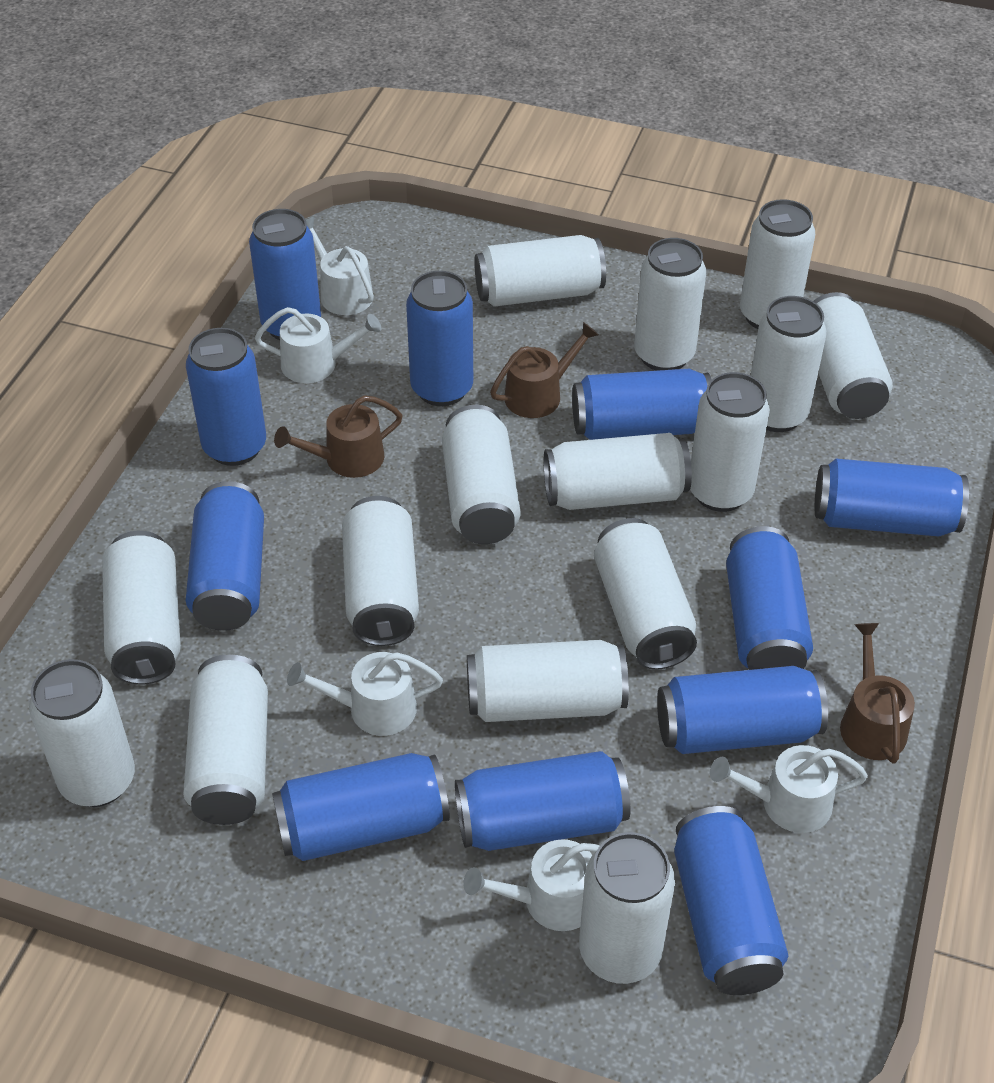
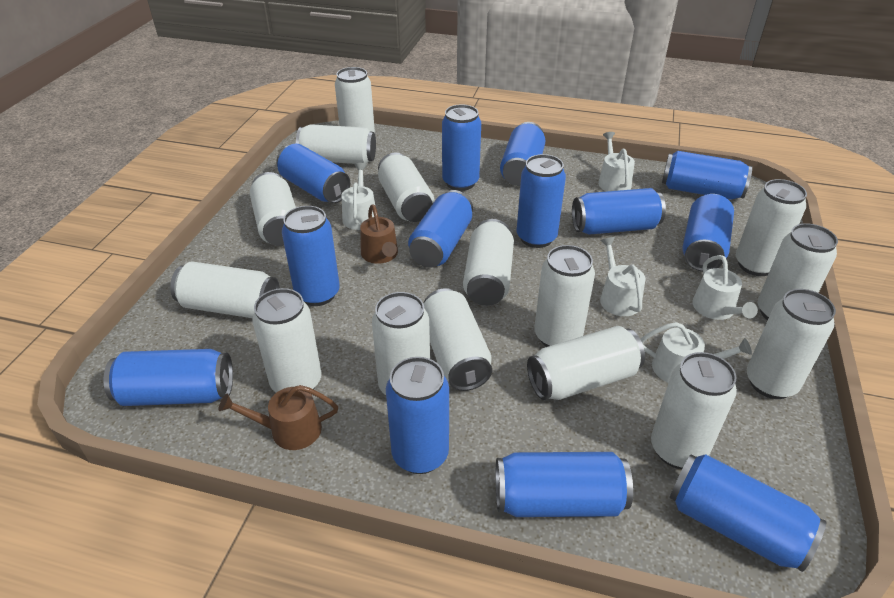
blue can: 11 -> 13
brown watering can: 3 -> 2

